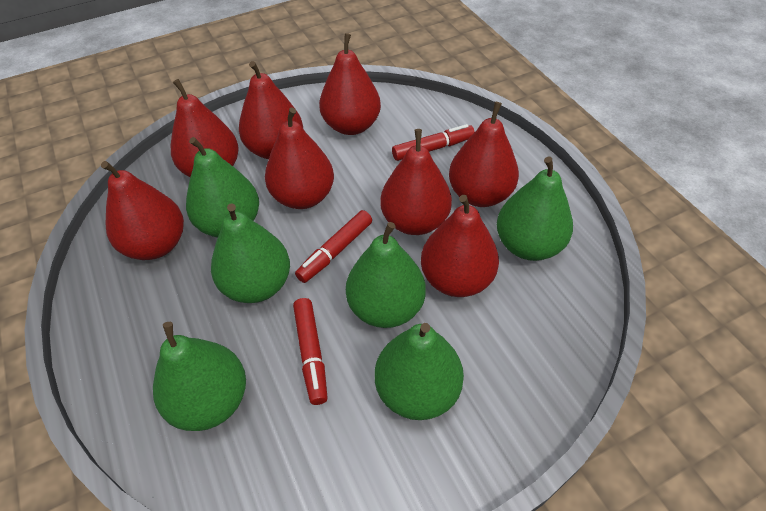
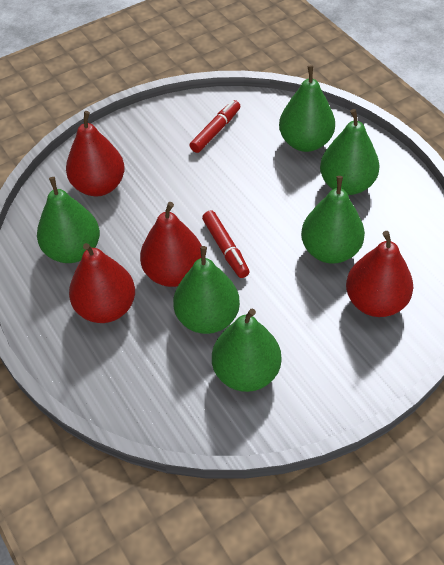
red marker: 3 -> 2
red pear: 8 -> 4

